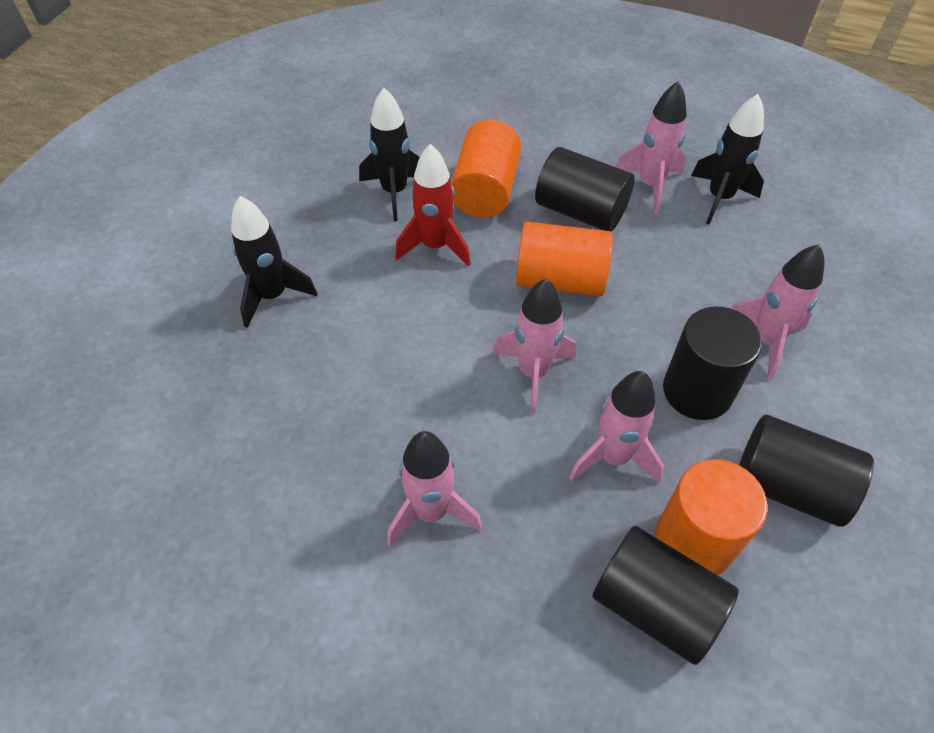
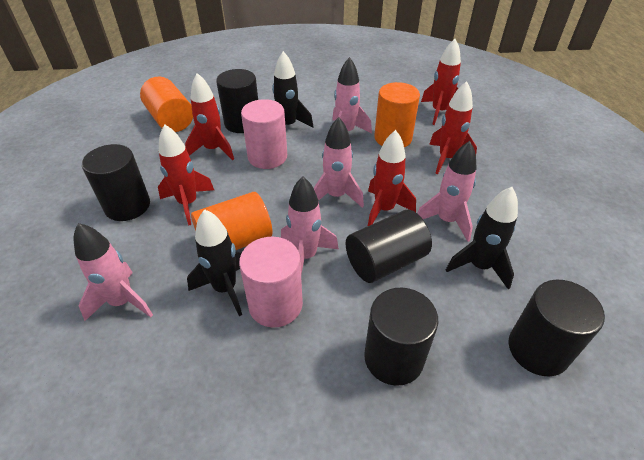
black cylinder: 4 -> 5
pink cylinder: 0 -> 2
red rocket: 1 -> 5

